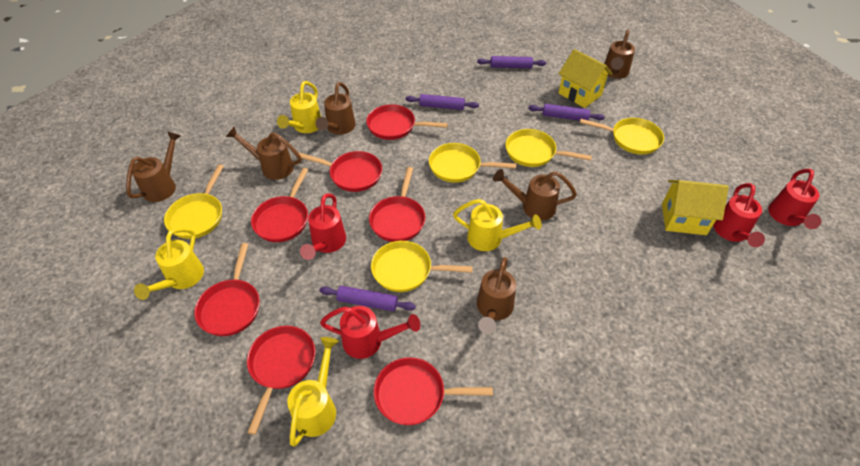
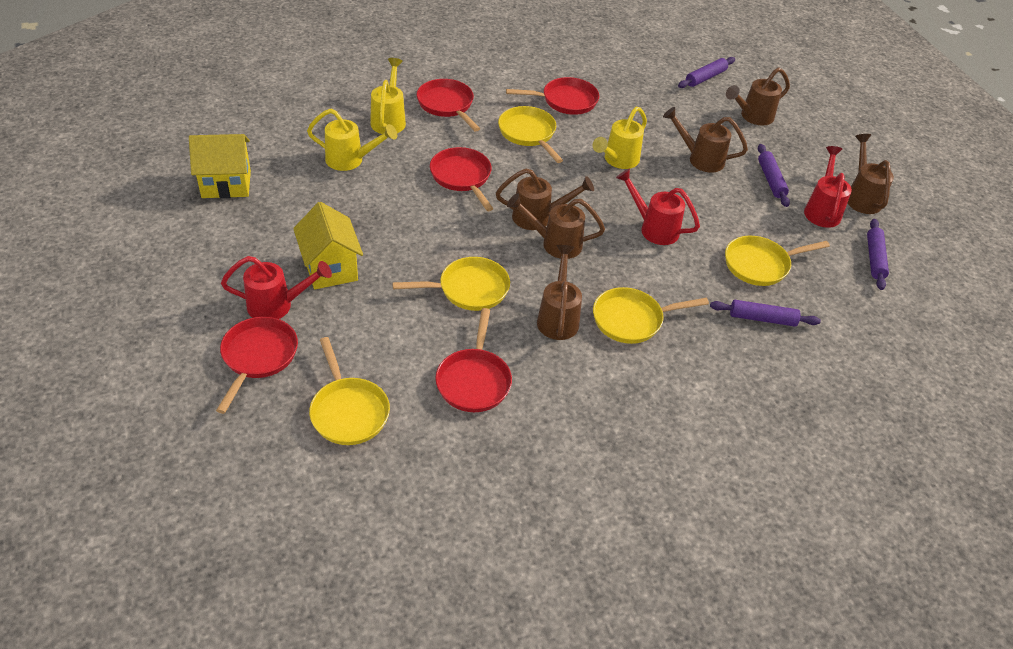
red pan: 7 -> 5
red watering can: 4 -> 3
yellow watering can: 4 -> 3

